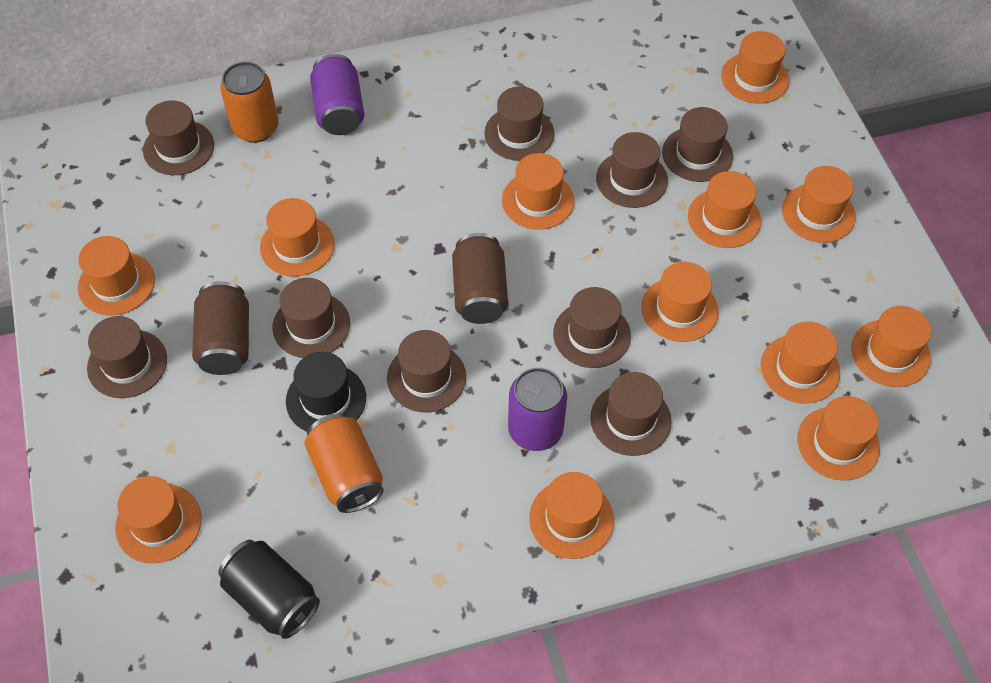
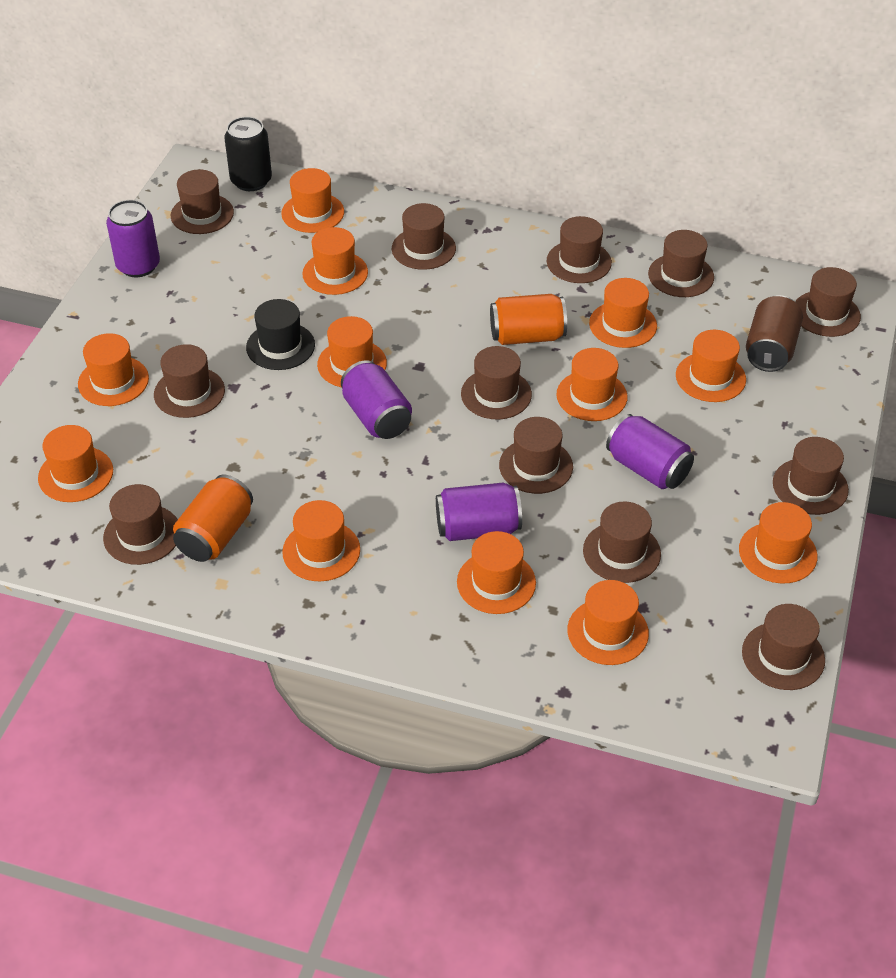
brown can: 2 -> 1
brown hat: 9 -> 12
purple can: 2 -> 4

